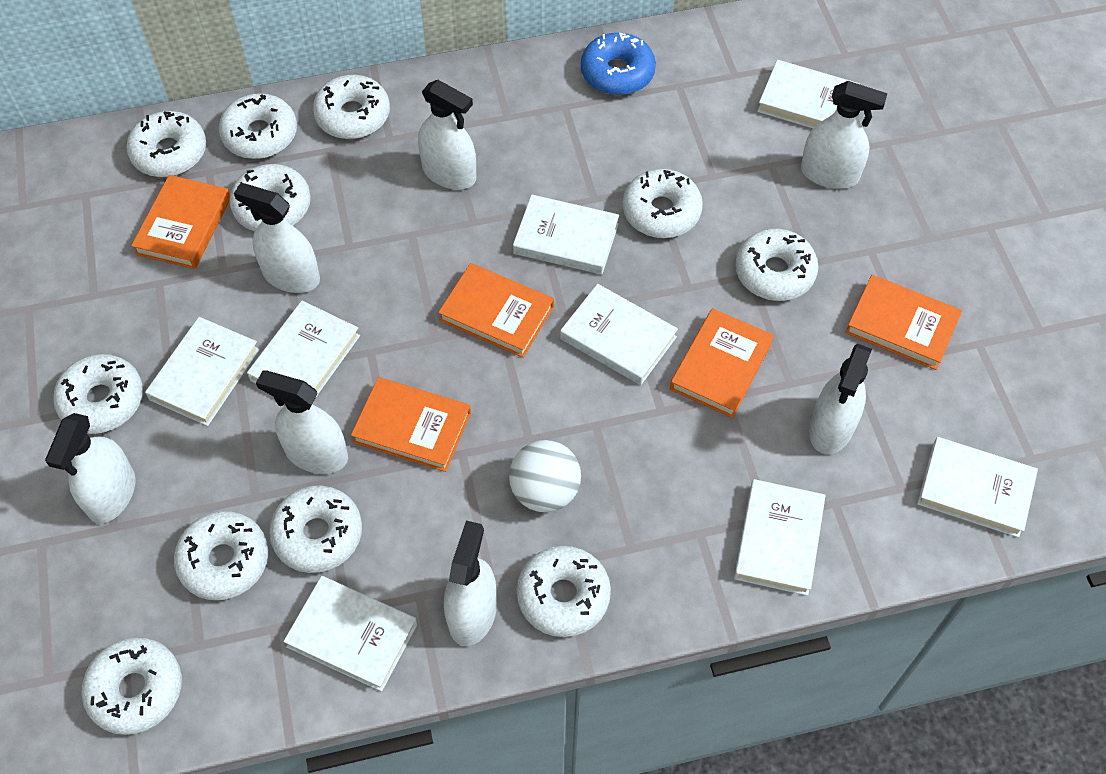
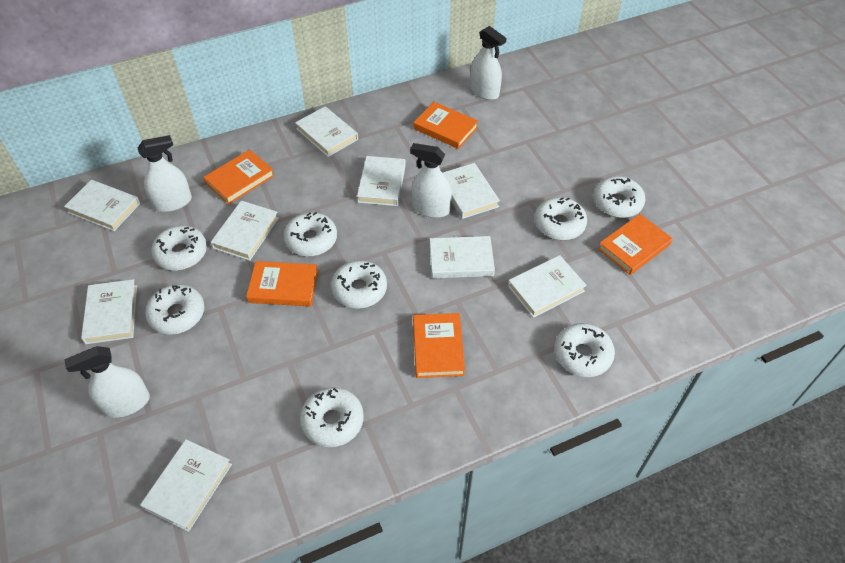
blue donut: 1 -> 0
white ball: 1 -> 0
white book: 8 -> 9
white donut: 11 -> 8
white spray bottle: 7 -> 4

